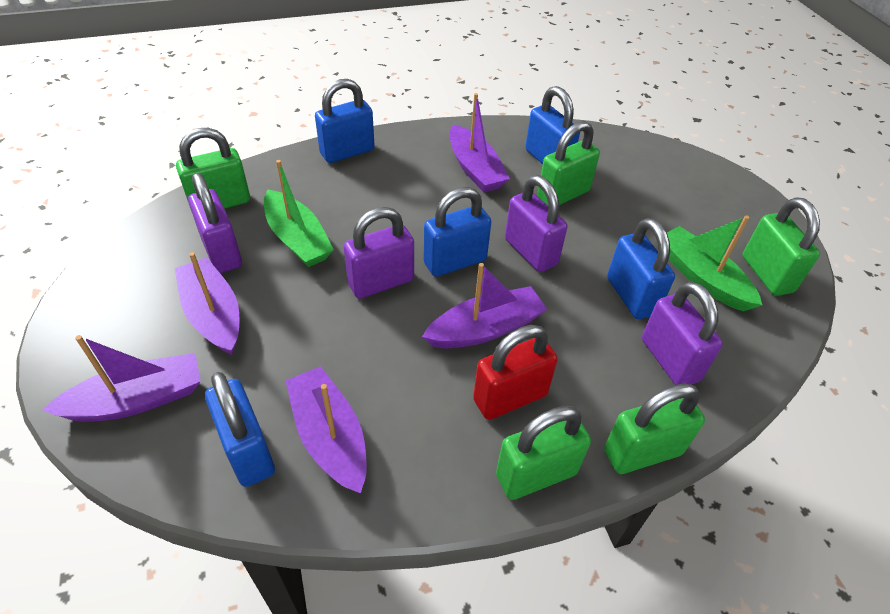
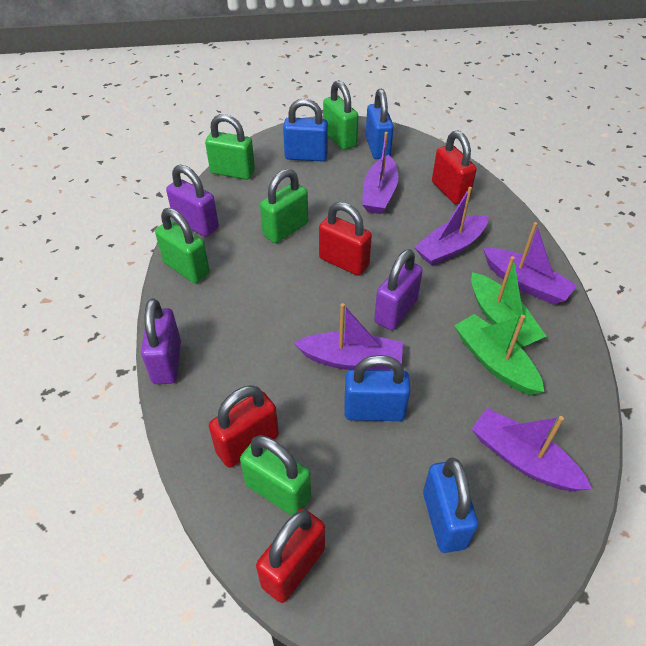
blue padlock: 5 -> 4
purple padlock: 4 -> 3
red padlock: 1 -> 4

